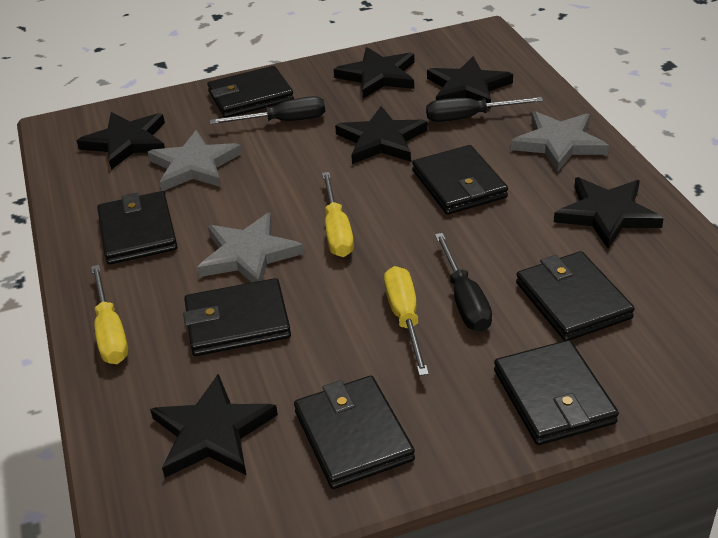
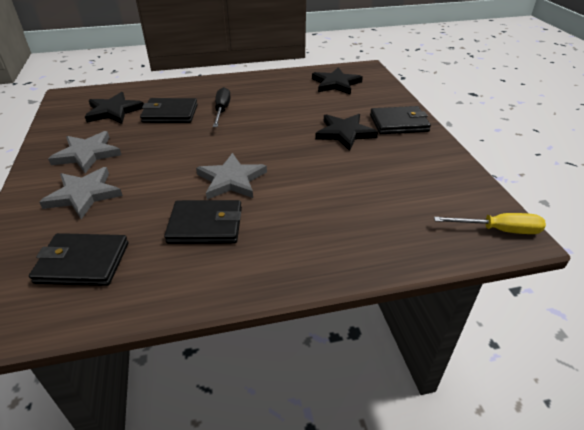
black screwdriver: 3 -> 1
black star: 6 -> 3
black wallet: 7 -> 4
yellow screwdriver: 3 -> 1

